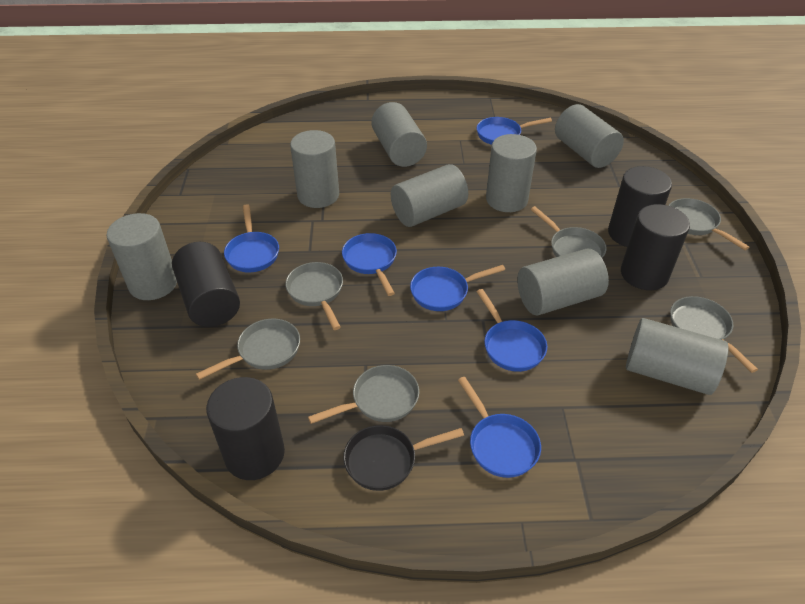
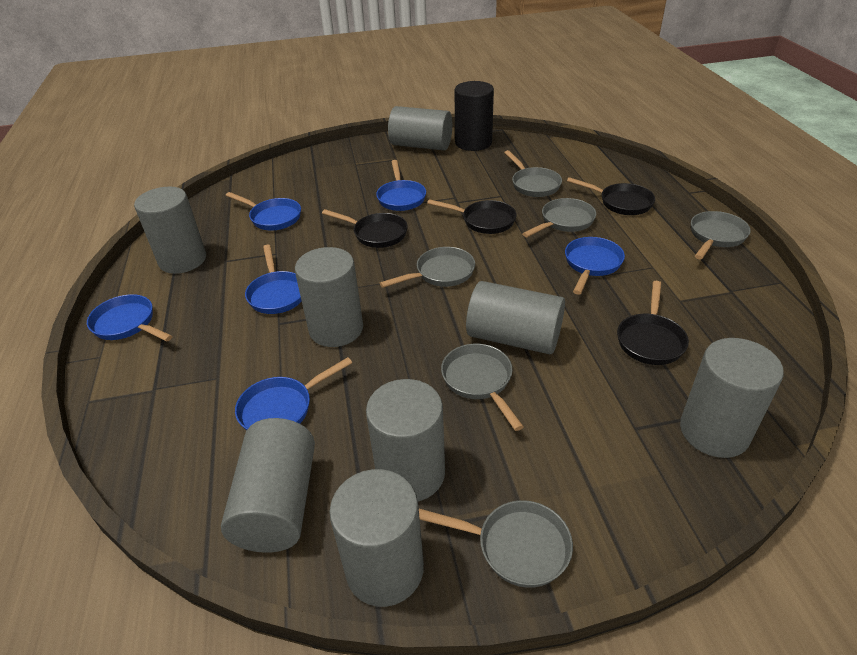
black cylinder: 4 -> 1
black pan: 1 -> 4

